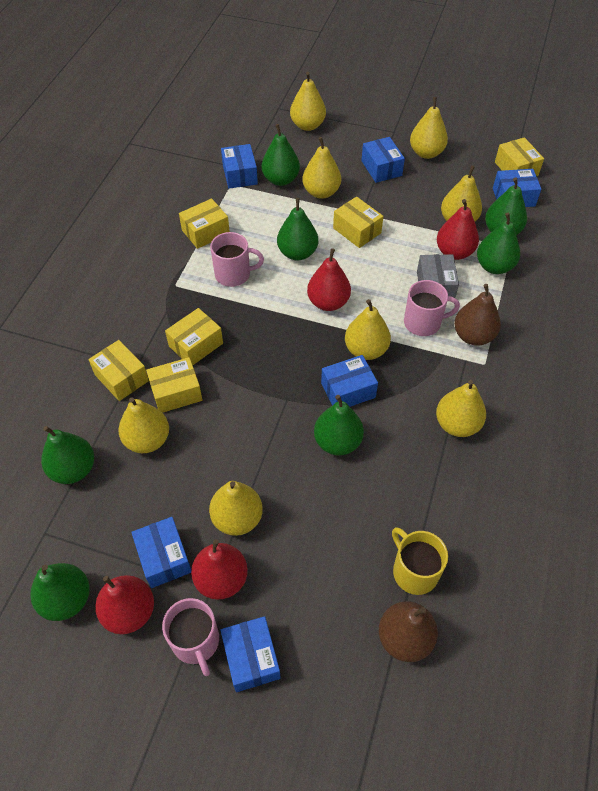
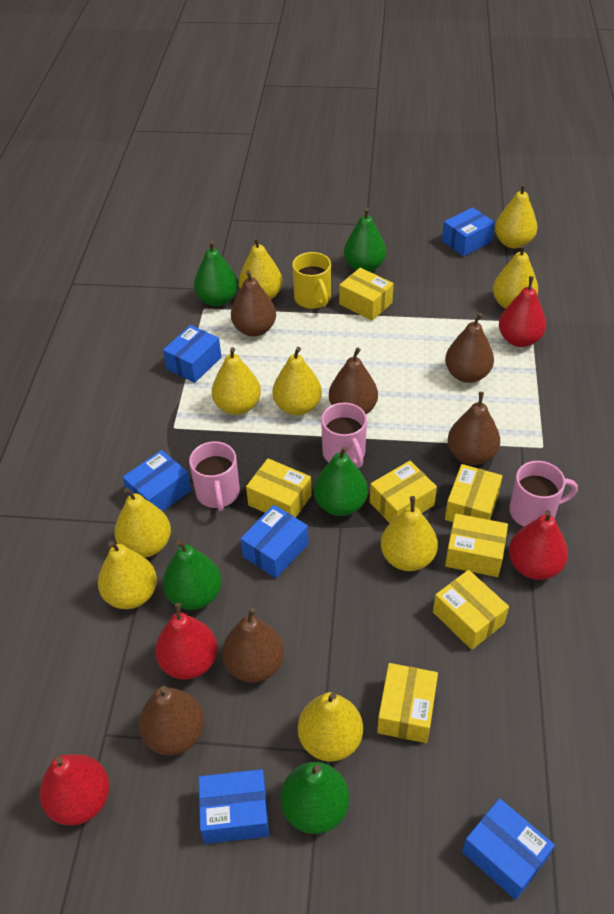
brown pear: 2 -> 6
green pear: 7 -> 5
grey box: 1 -> 0
yellow box: 6 -> 7
yellow pear: 8 -> 9

